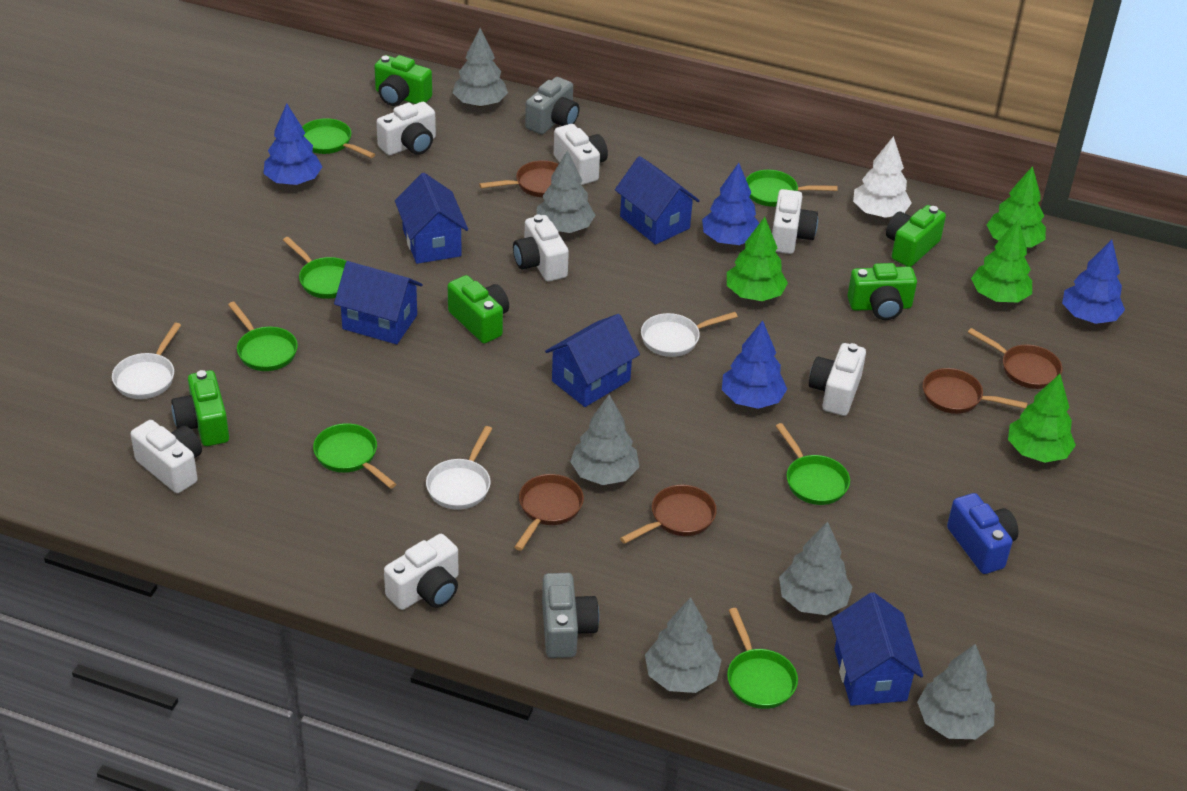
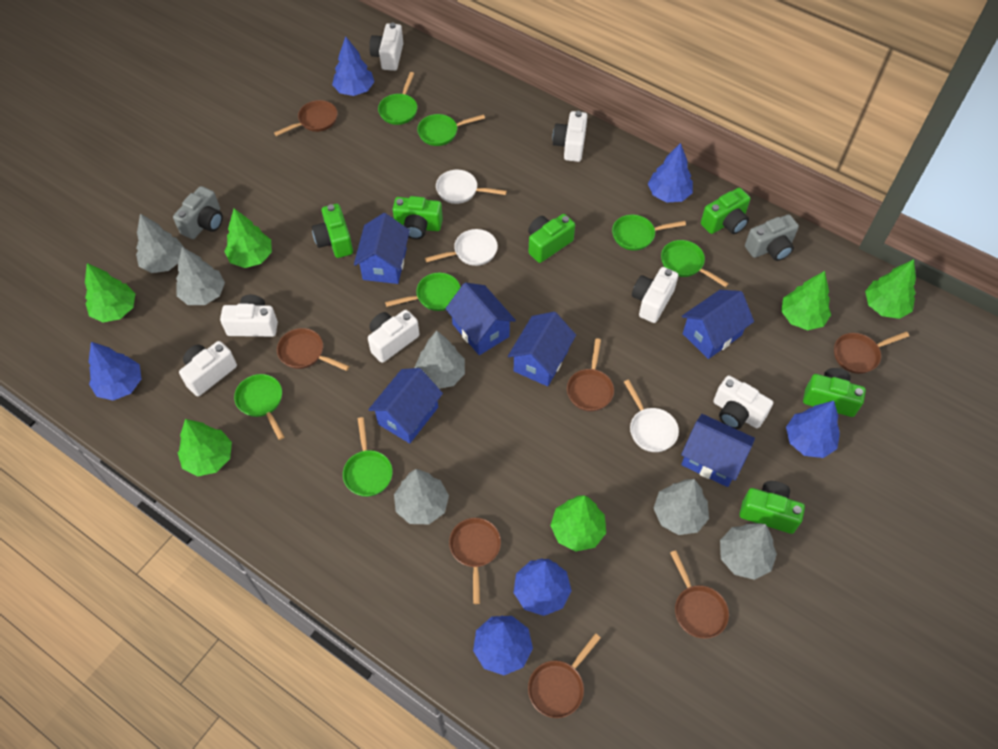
blue camera: 1 -> 0
blue house: 5 -> 6
blue tree: 4 -> 6
brown pan: 5 -> 7
green camera: 5 -> 6
green tree: 4 -> 6
white tree: 1 -> 0

